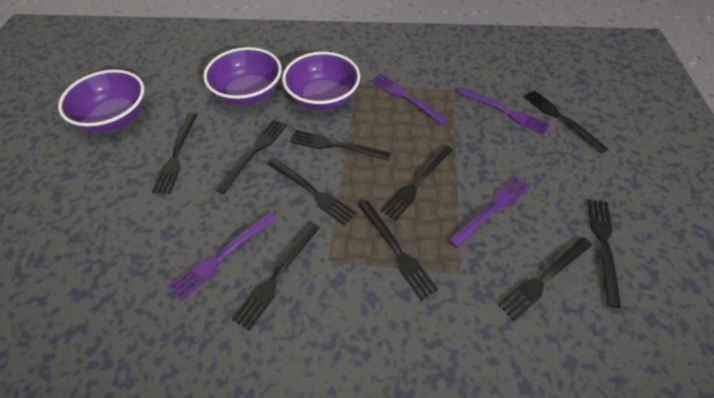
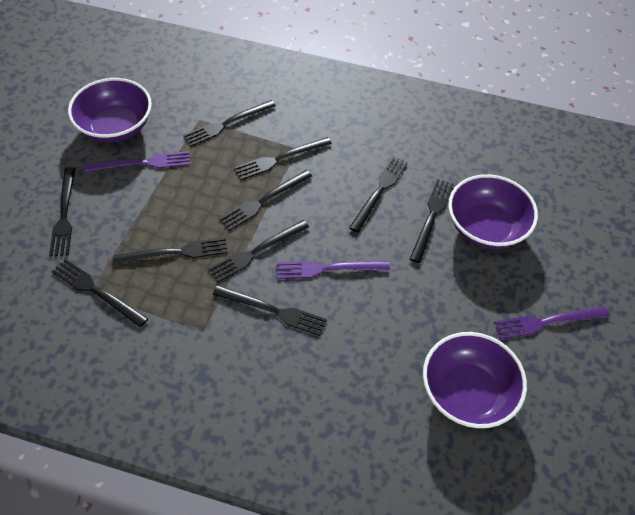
purple fork: 4 -> 3

